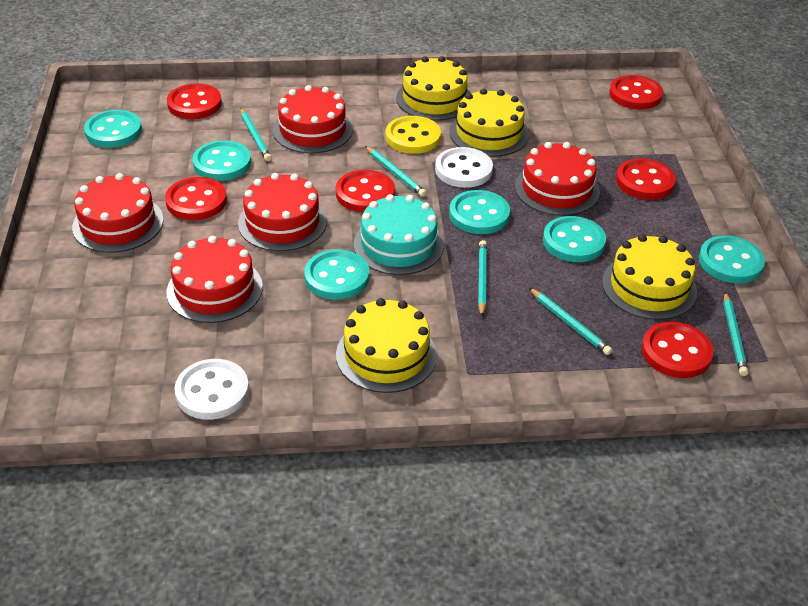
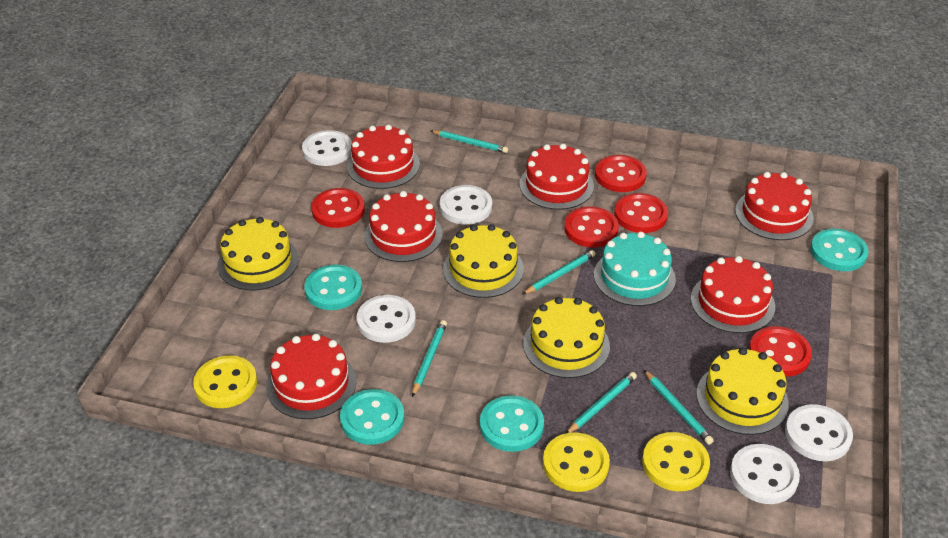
red button: 6 -> 5
red cake: 5 -> 6
turquoise button: 6 -> 4
white button: 2 -> 5
yellow button: 1 -> 3

